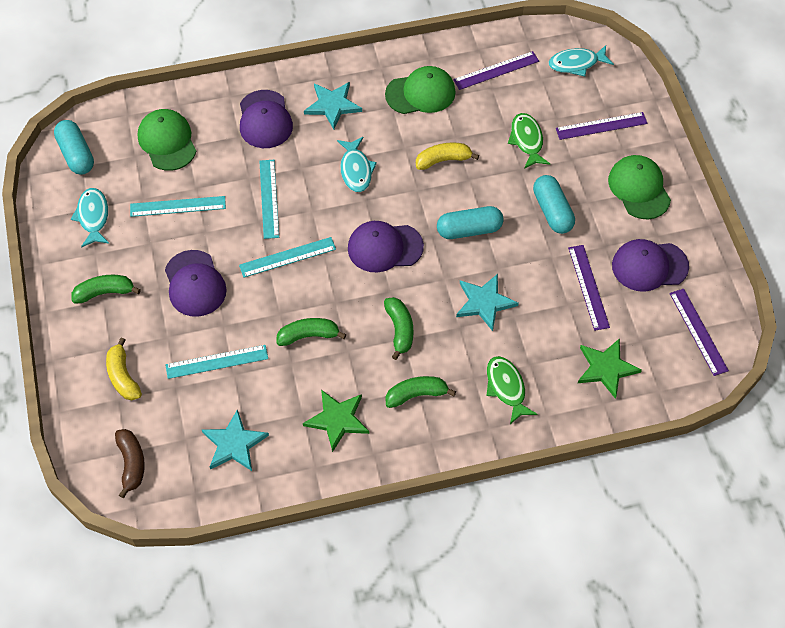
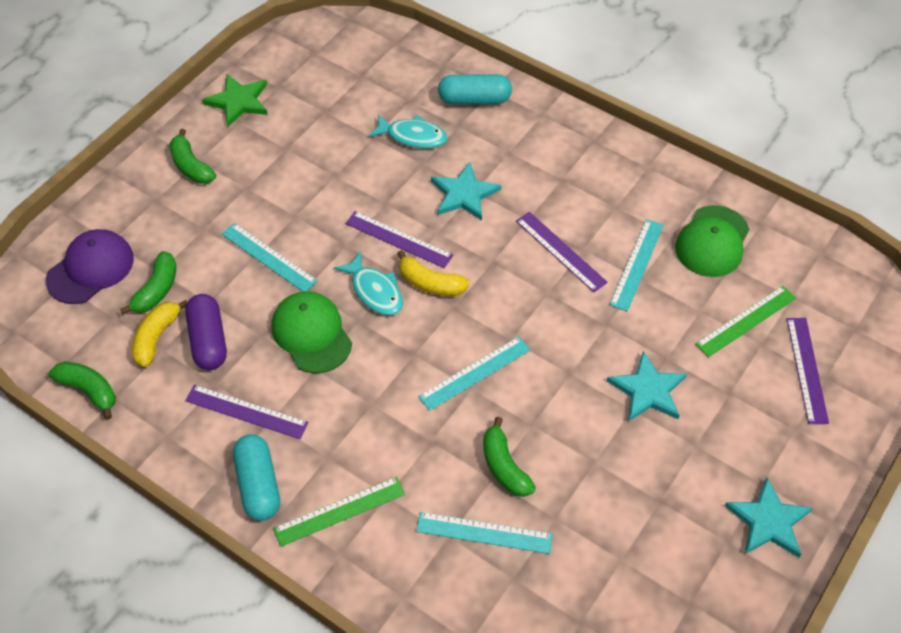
brown banana: 1 -> 0
green cap: 3 -> 2
green fish: 2 -> 0
green ruler: 0 -> 2
green star: 2 -> 1
purple cap: 4 -> 1
purple capsule: 0 -> 1
turquoise capsule: 3 -> 2
turquoise fish: 3 -> 2

